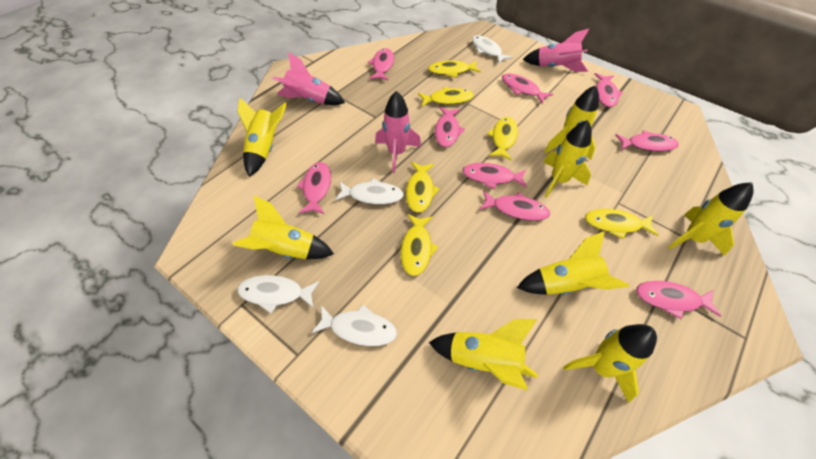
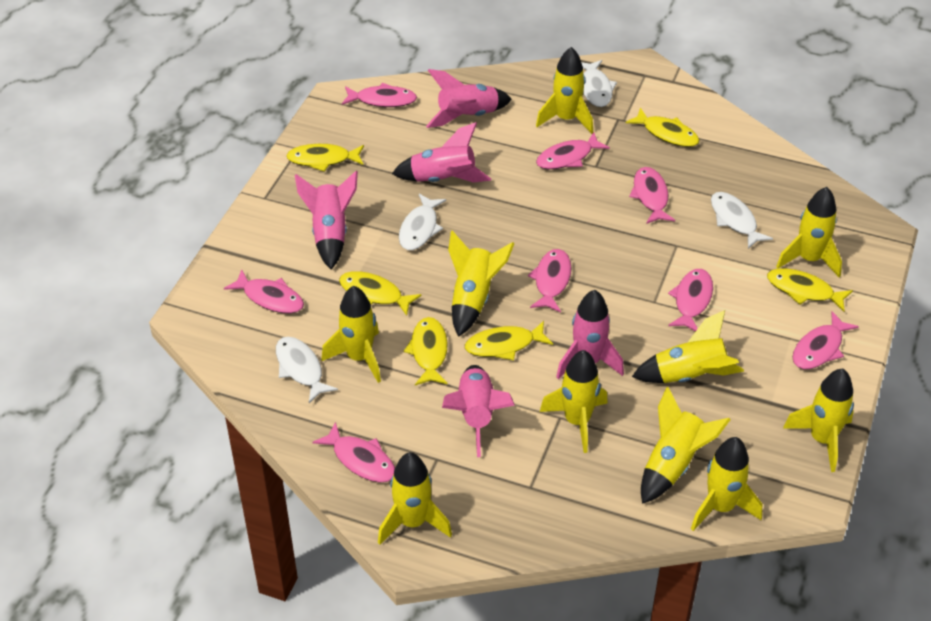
pink fish: 9 -> 8
pink rocket: 3 -> 5
yellow rocket: 8 -> 10

